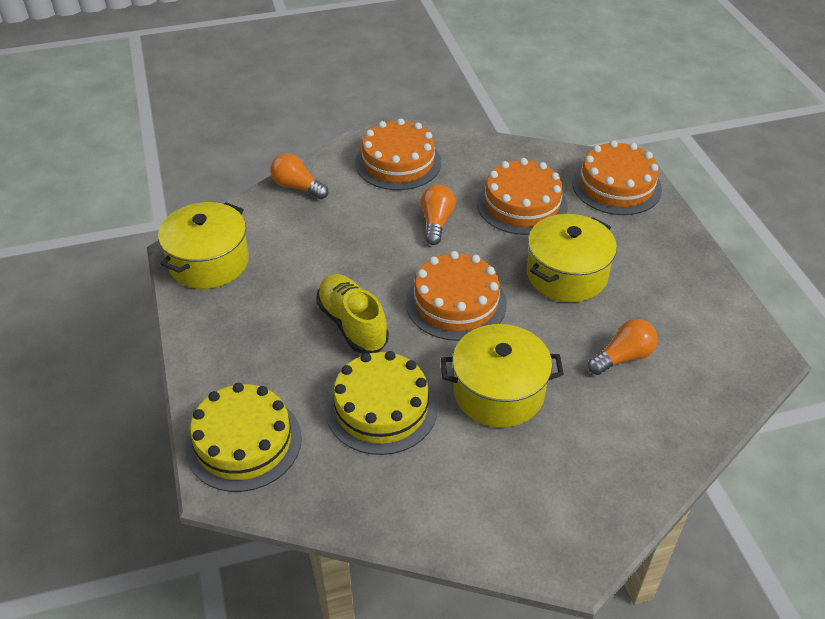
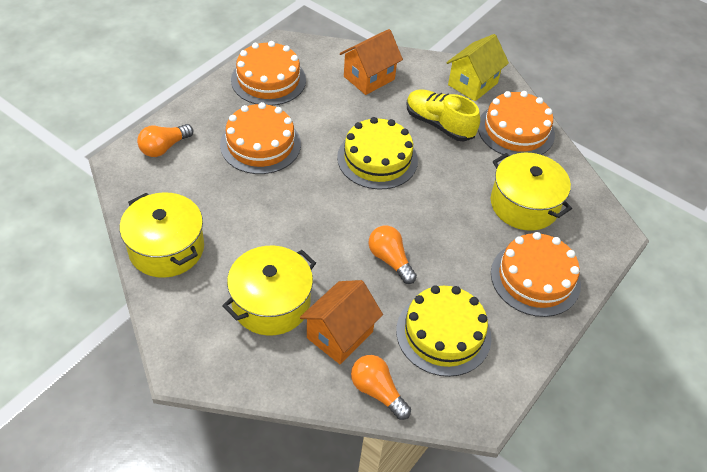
orange house: 0 -> 2
yellow house: 0 -> 1

